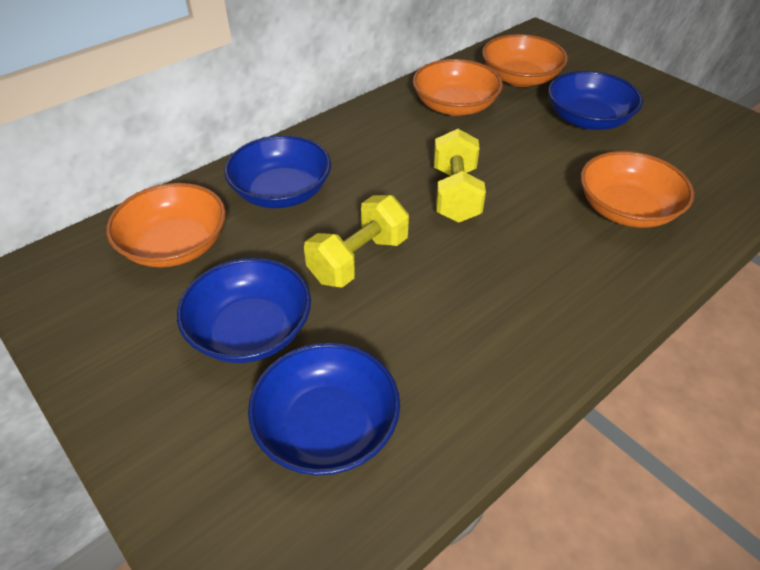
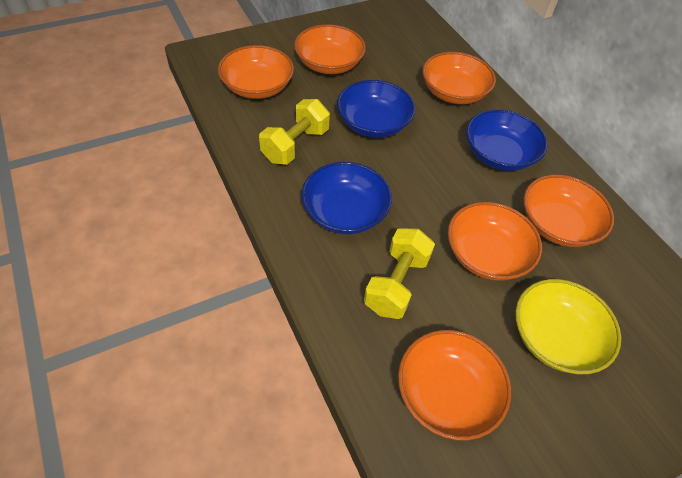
blue bowl: 4 -> 3
orange bowl: 4 -> 6
yellow bowl: 0 -> 1

